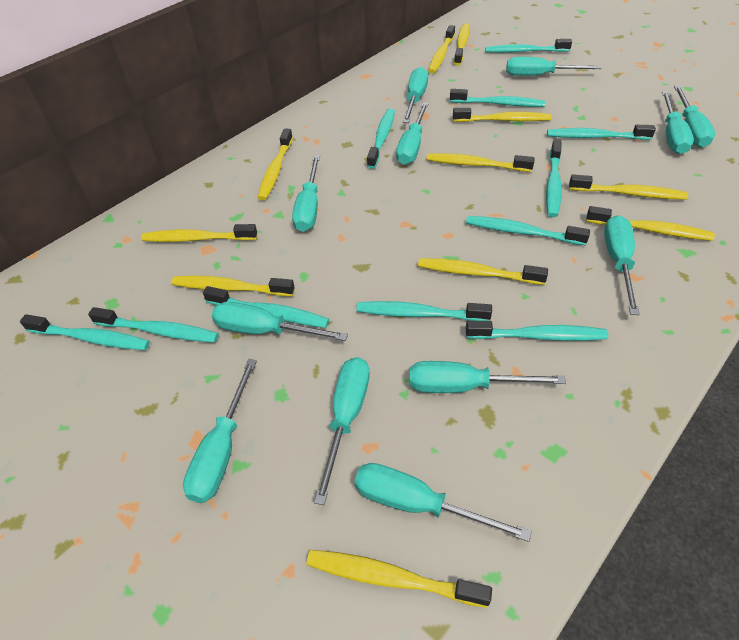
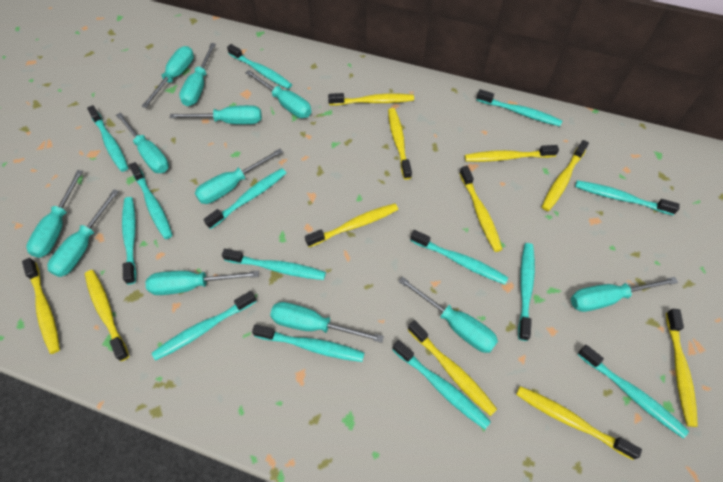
turquoise toothbrush: 11 -> 14

